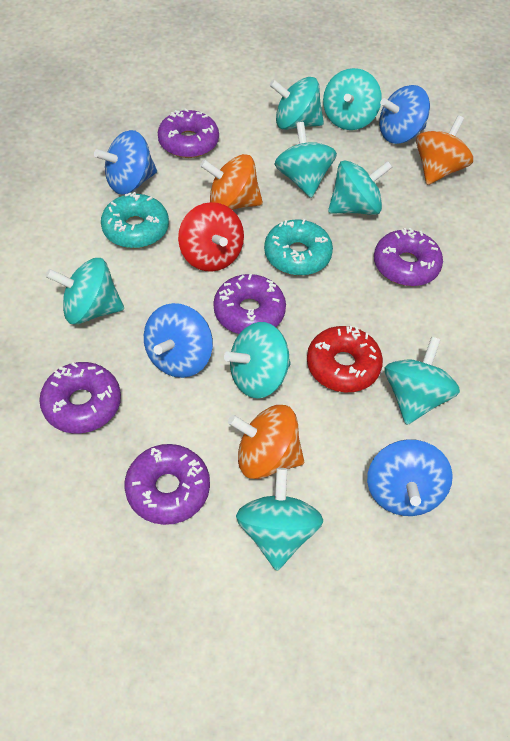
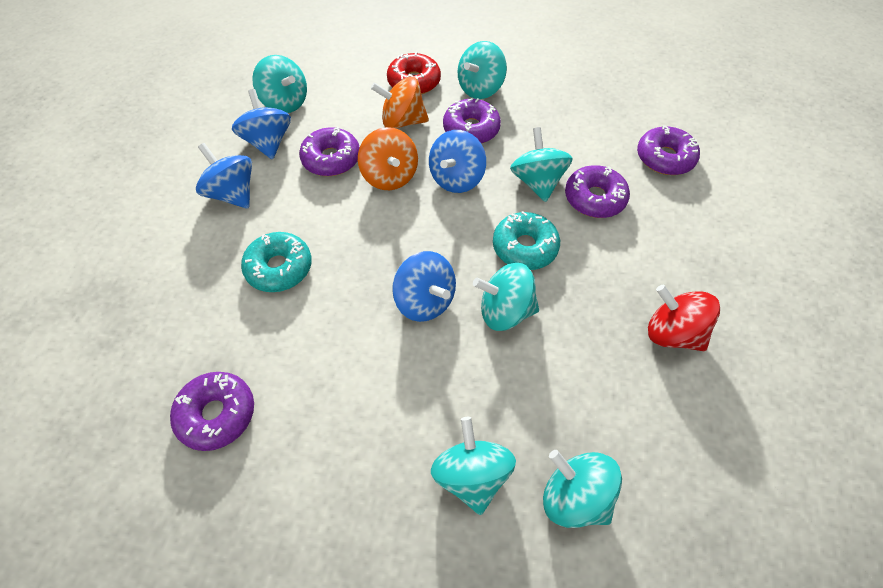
orange spinning top: 3 -> 2
turquoise spinning top: 8 -> 6

